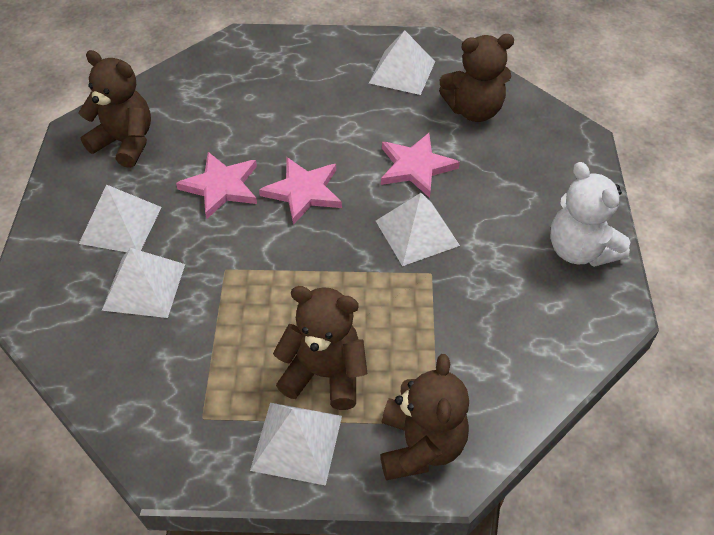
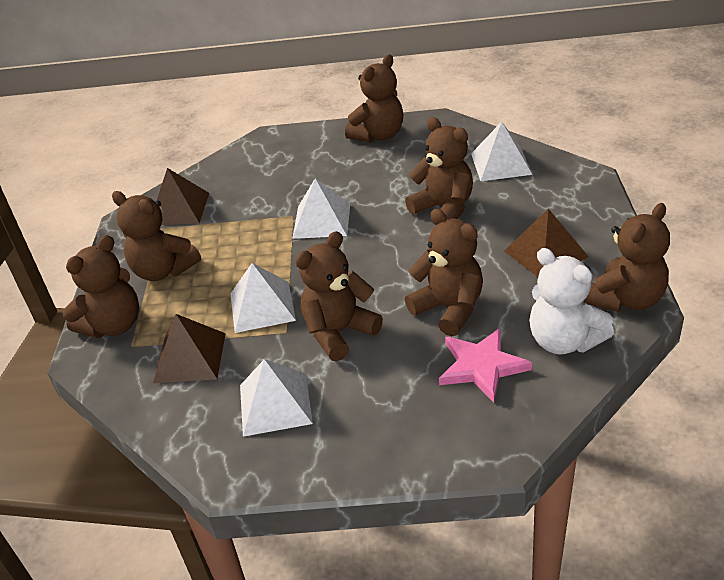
brown pyramid: 0 -> 3
brown teddy bear: 4 -> 7
pink star: 3 -> 1
white pyramid: 5 -> 4

